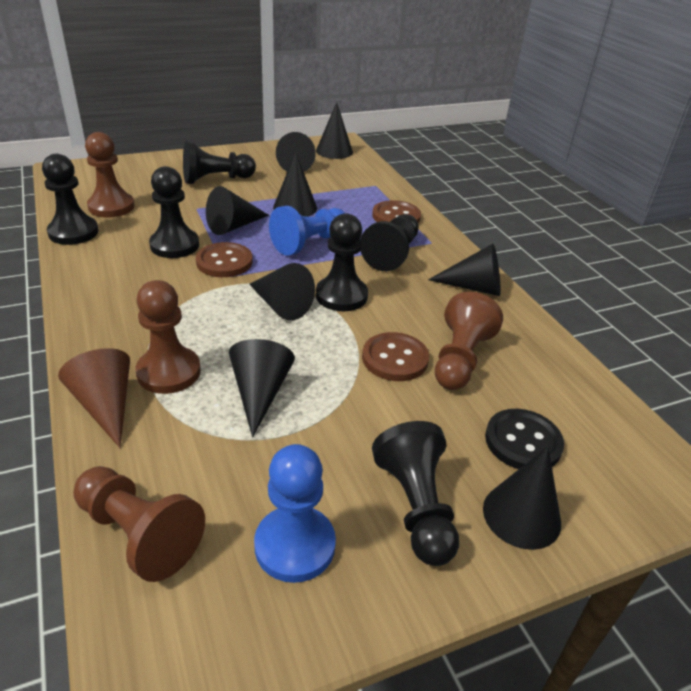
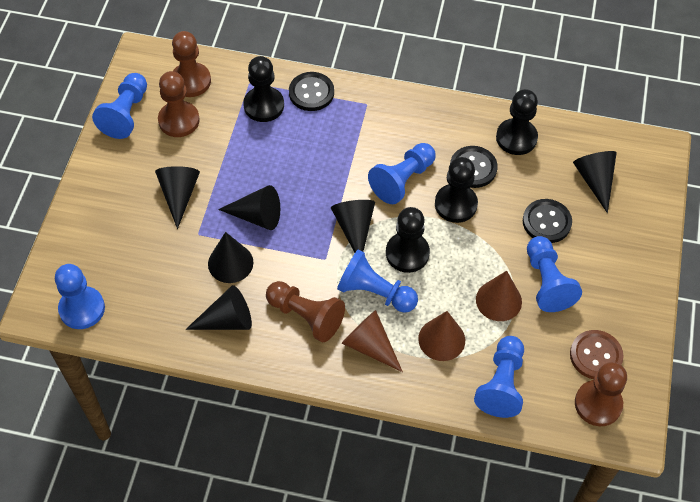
black button: 1 -> 3
black cone: 8 -> 6
black pawn: 6 -> 4
blue pawn: 2 -> 6
brown button: 3 -> 1
brown cone: 1 -> 3

